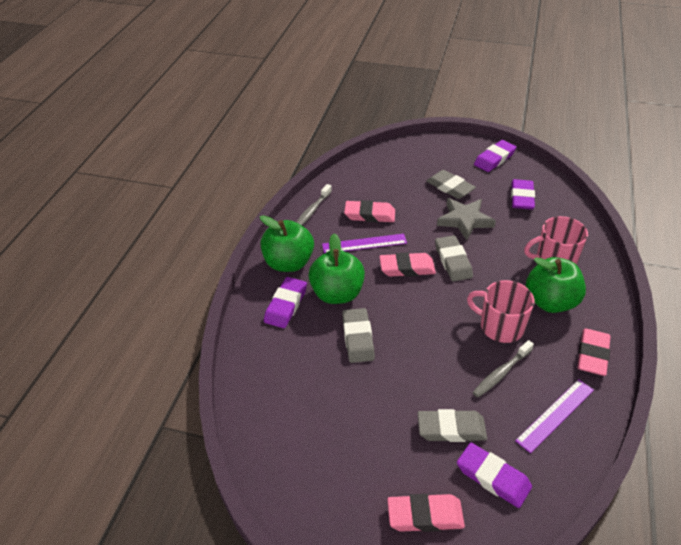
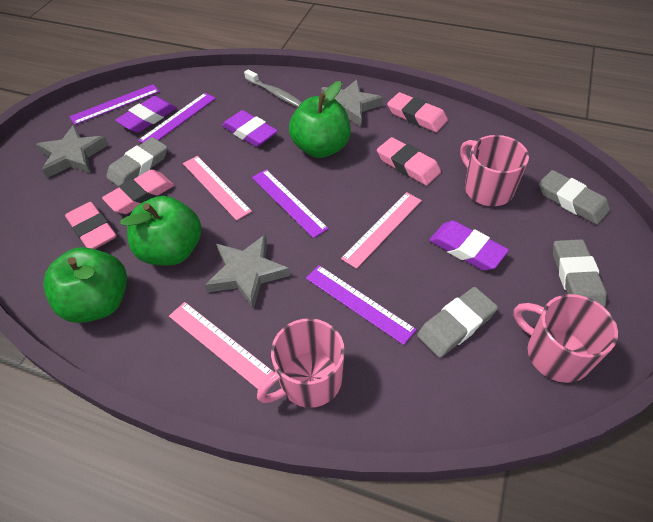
grey star: 1 -> 3
grey toothbrush: 2 -> 1
pink mug: 2 -> 3
pink ruler: 0 -> 3
purple eraser: 4 -> 3
purple ruler: 2 -> 4

